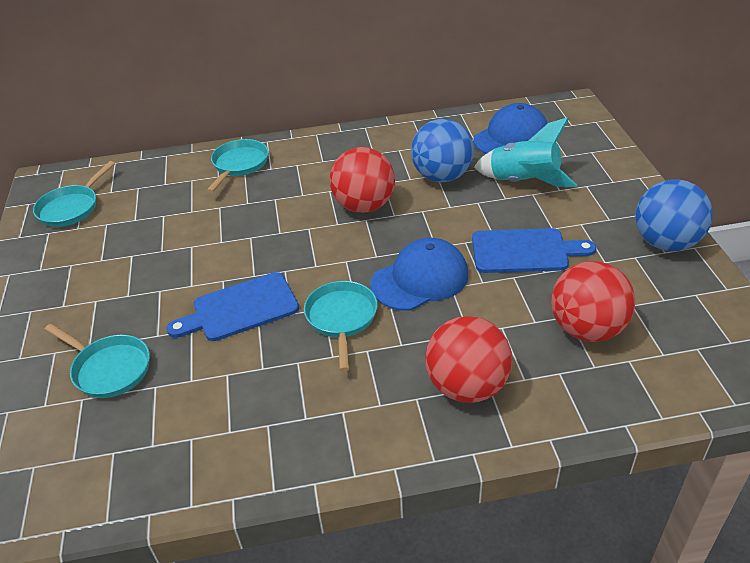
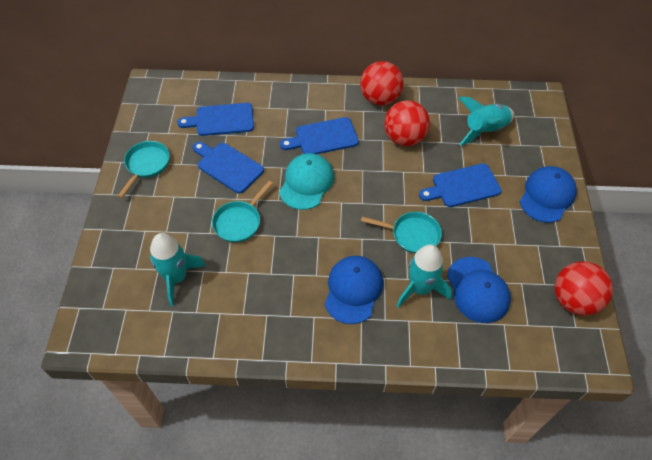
blue ball: 2 -> 0
blue cap: 2 -> 3
blue cutting board: 2 -> 4
turquoise cap: 0 -> 1
turquoise pan: 4 -> 3
turquoise rocket: 1 -> 3

